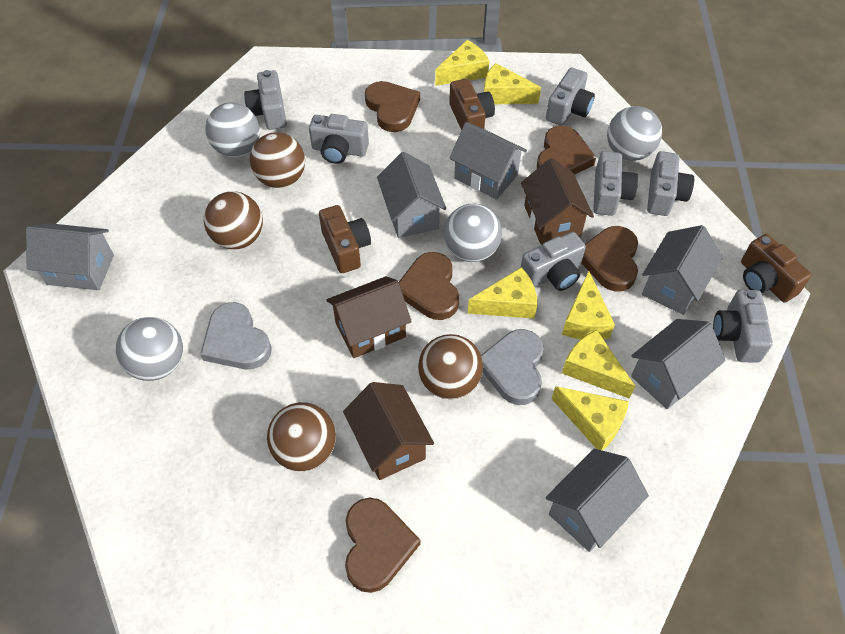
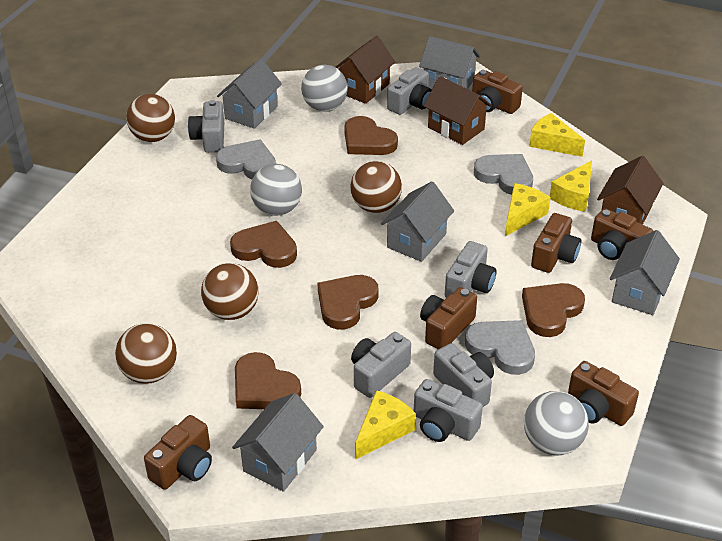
brown camera: 3 -> 6
grey ball: 4 -> 3
grey camera: 7 -> 6
grey heart: 2 -> 3
grey house: 6 -> 5
yellow cheese: 6 -> 4

